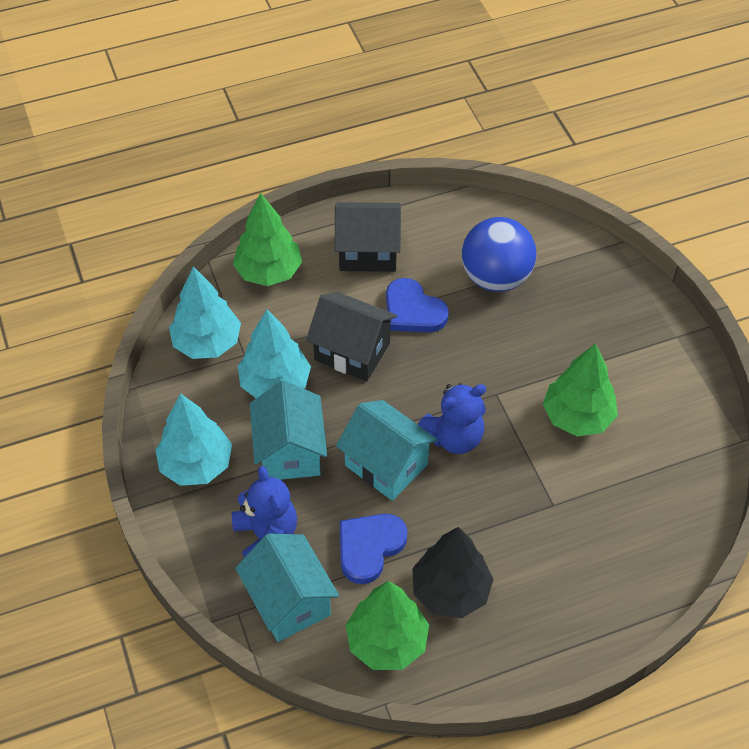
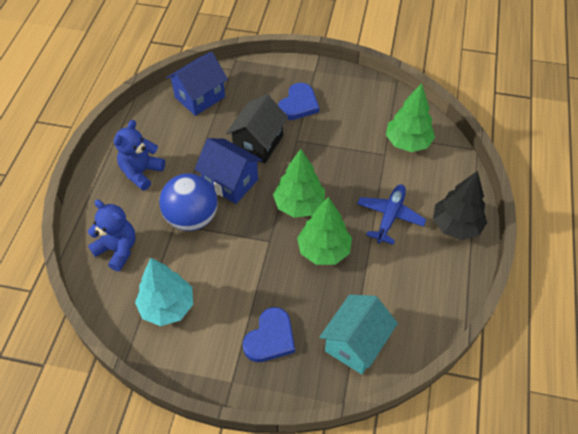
black house: 2 -> 1
blue house: 0 -> 2
blue plane: 0 -> 1
turquoise house: 3 -> 1
turquoise tree: 3 -> 1

